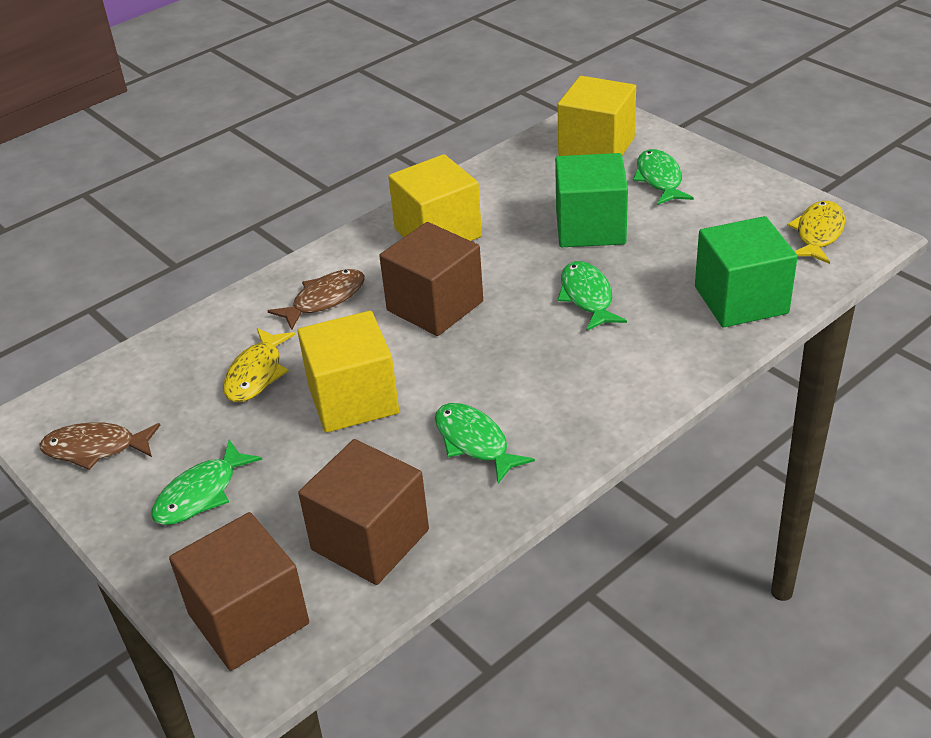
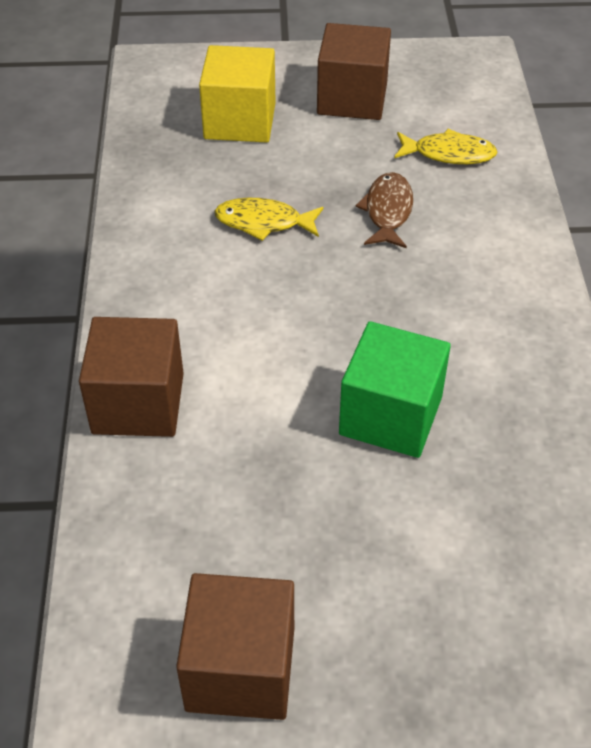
brown fish: 2 -> 1
green cube: 2 -> 1
green fish: 4 -> 0
yellow cube: 3 -> 1

